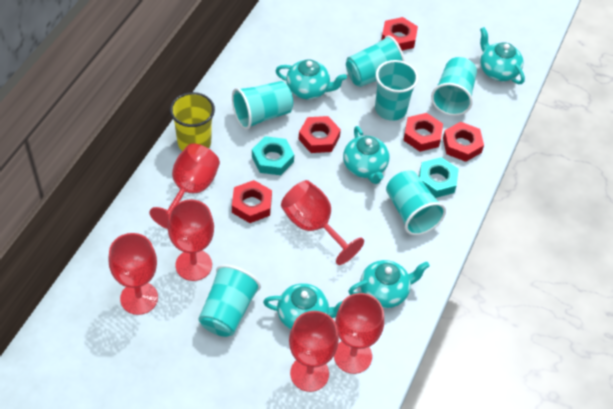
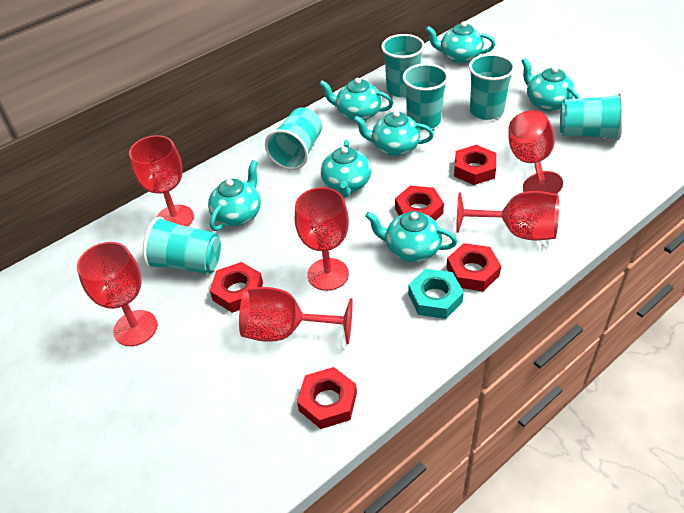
turquoise nut: 2 -> 1
turquoise teapot: 5 -> 7
yellow cup: 1 -> 0

